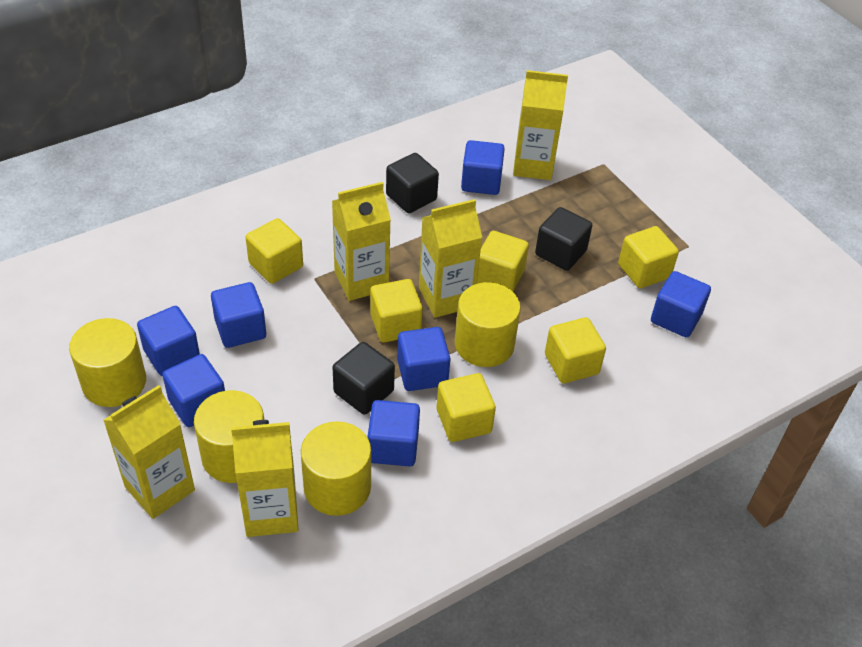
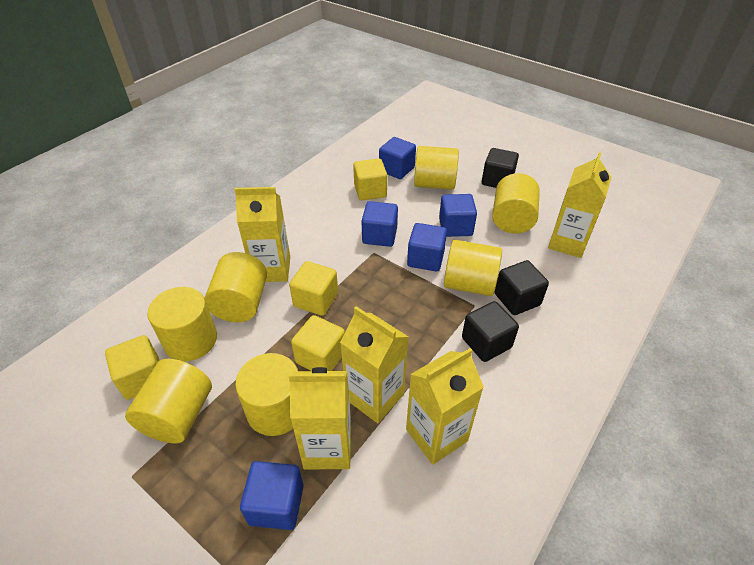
blue cube: 7 -> 5
yellow cube: 6 -> 4
yellow cylinder: 4 -> 7

